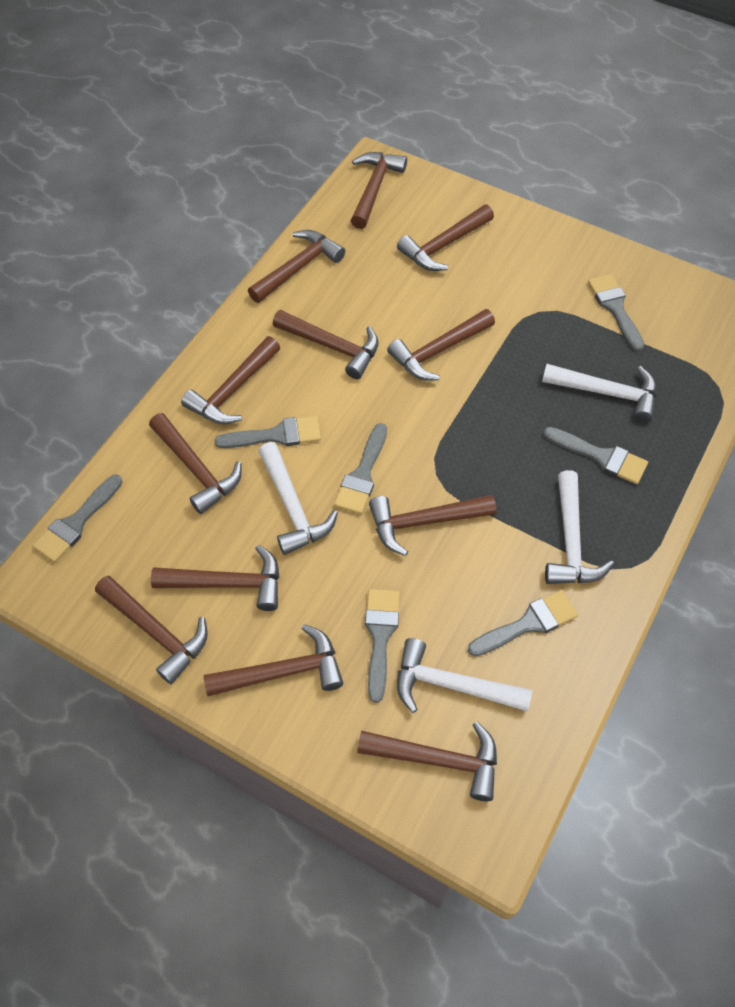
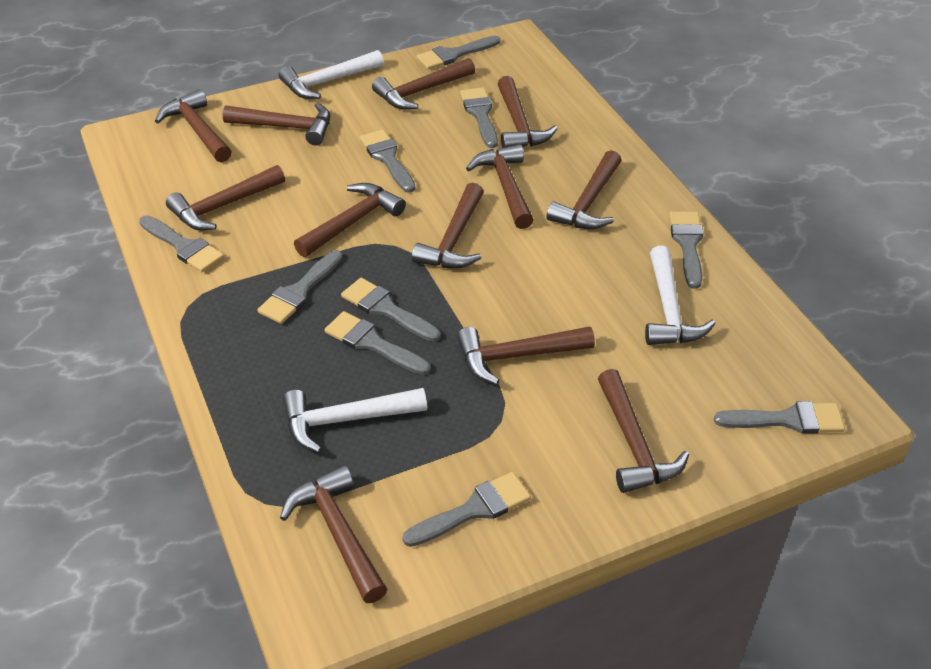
grey brush: 7 -> 10
white hammer: 4 -> 3

